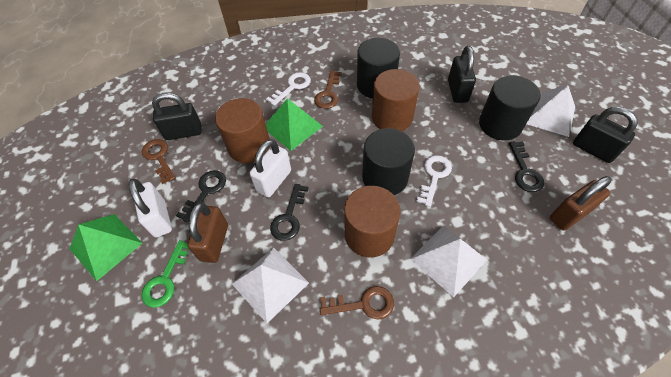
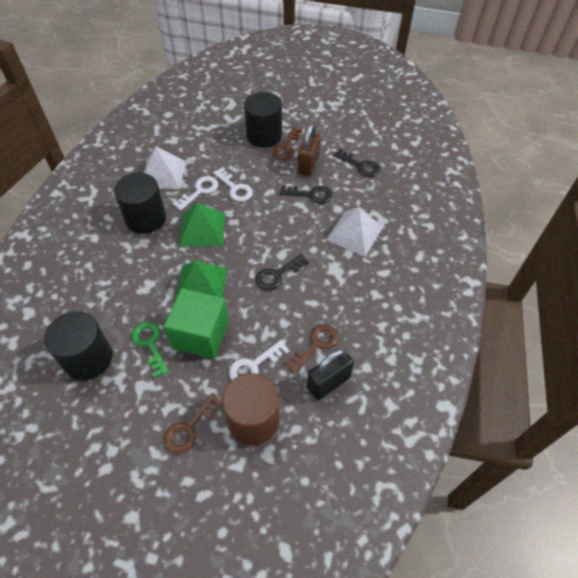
black padlock: 3 -> 1
brown cylinder: 3 -> 1
brown padlock: 2 -> 1
green cube: 0 -> 1
white key: 2 -> 3
white padlock: 2 -> 0
white pyramid: 3 -> 2

